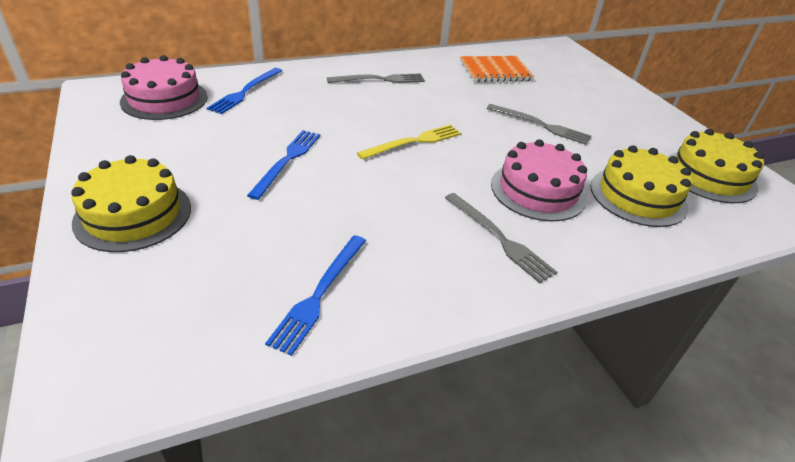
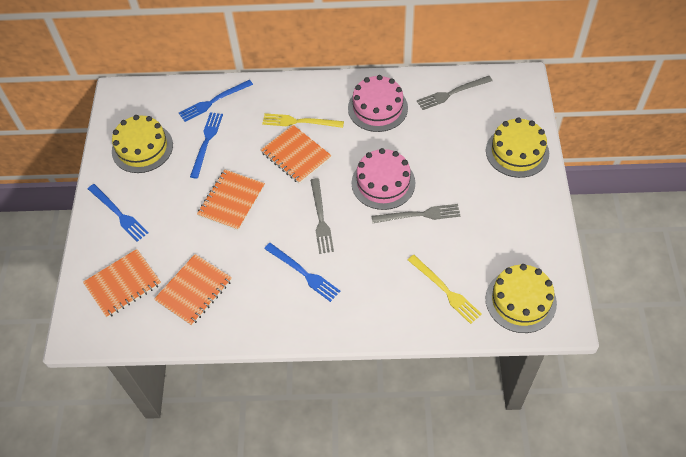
blue fork: 3 -> 4
orange notebook: 1 -> 4
yellow fork: 1 -> 2

